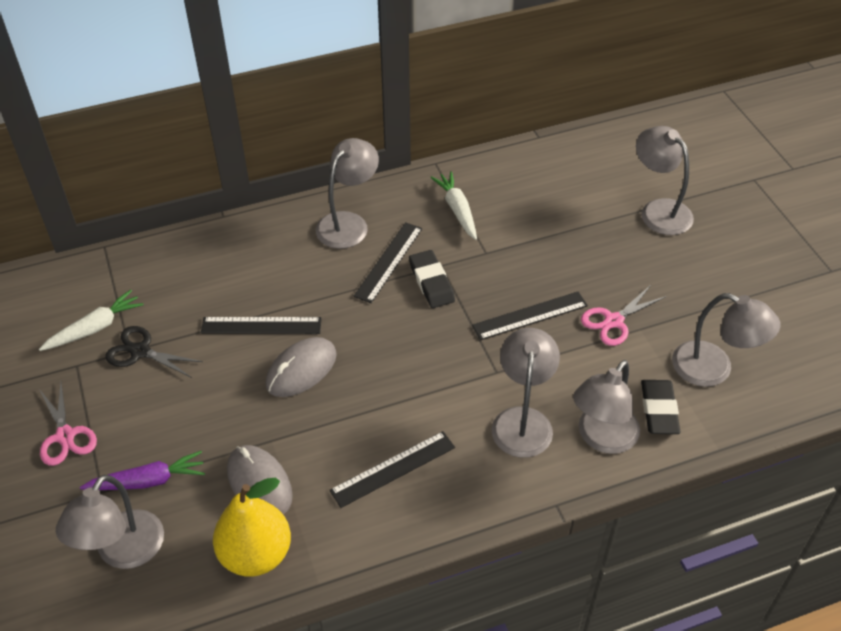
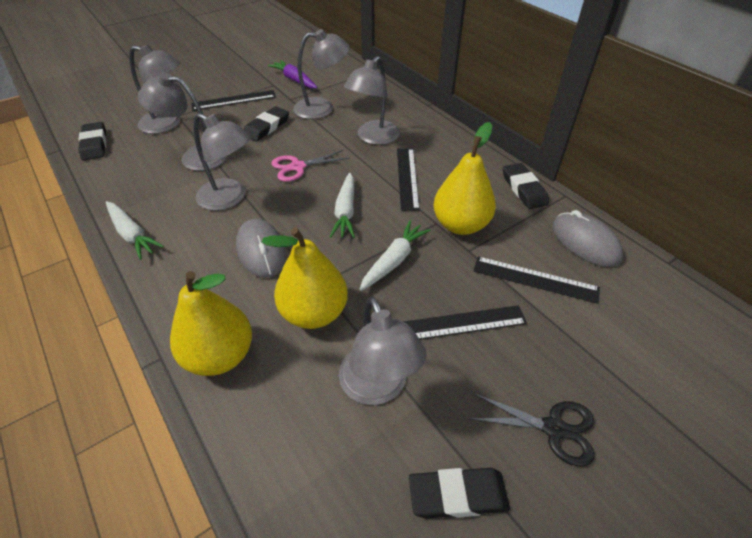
black eraser: 2 -> 4
pink scissors: 2 -> 1
white carrot: 2 -> 3
yellow pear: 1 -> 3

